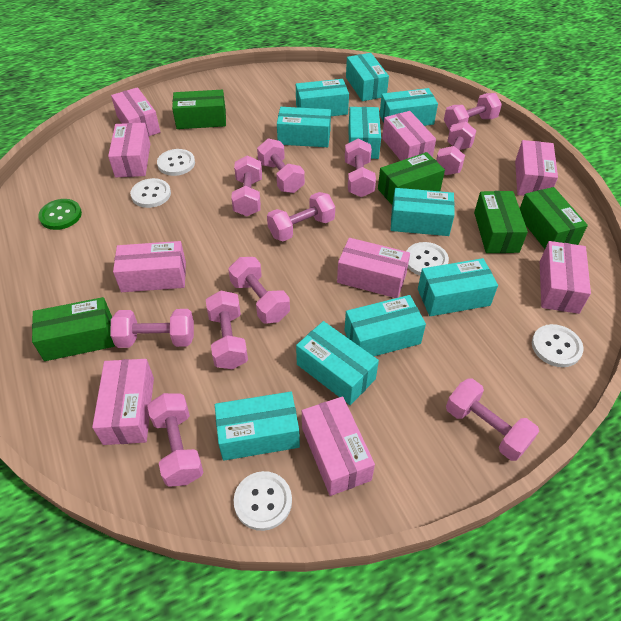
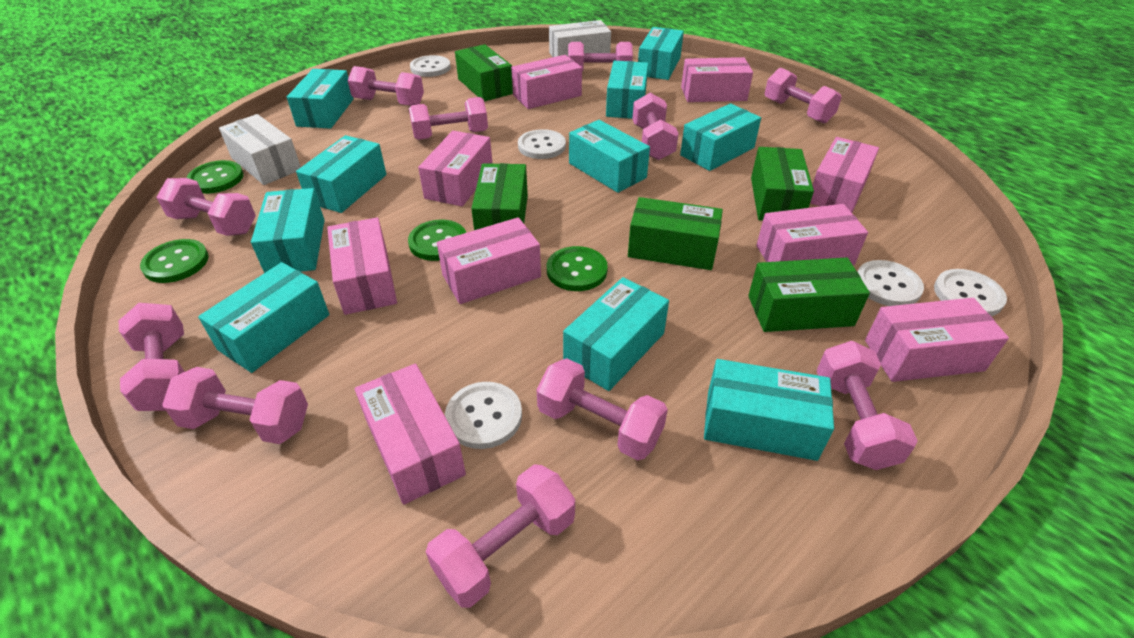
green button: 1 -> 4
white box: 0 -> 2

